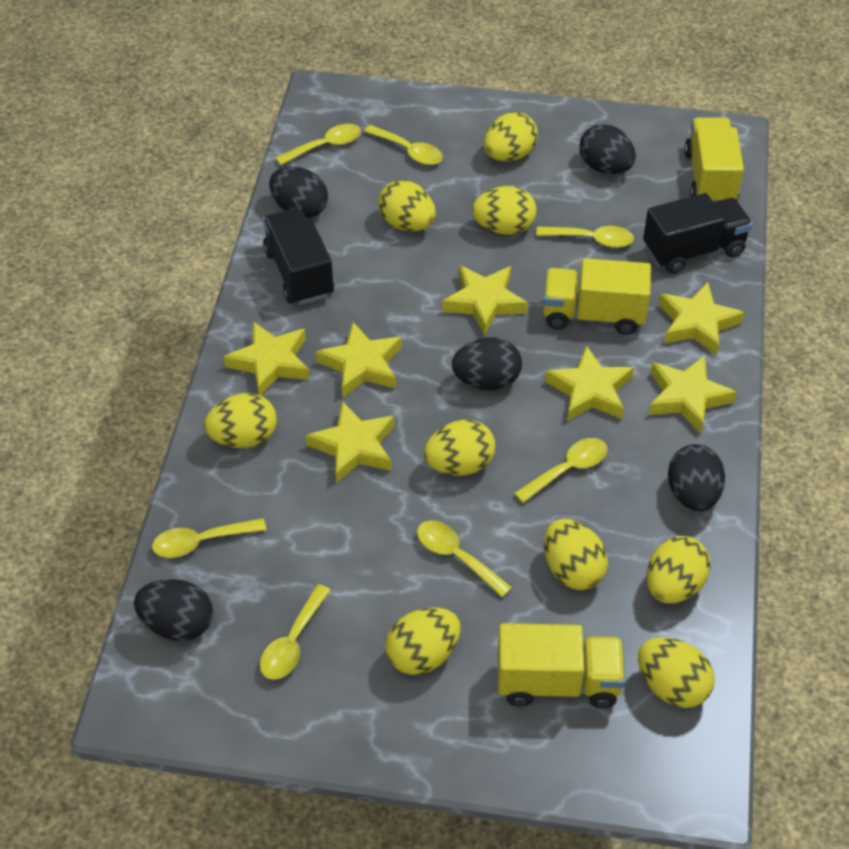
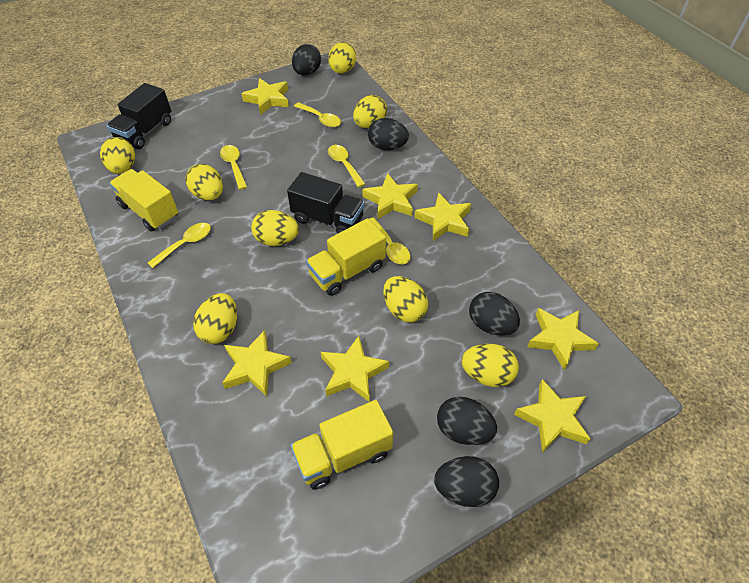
yellow egg: 9 -> 8
yellow spoon: 7 -> 5

